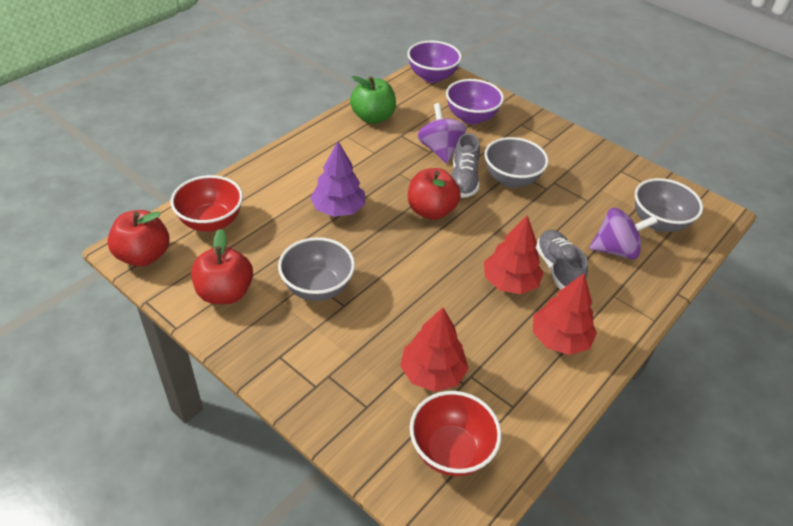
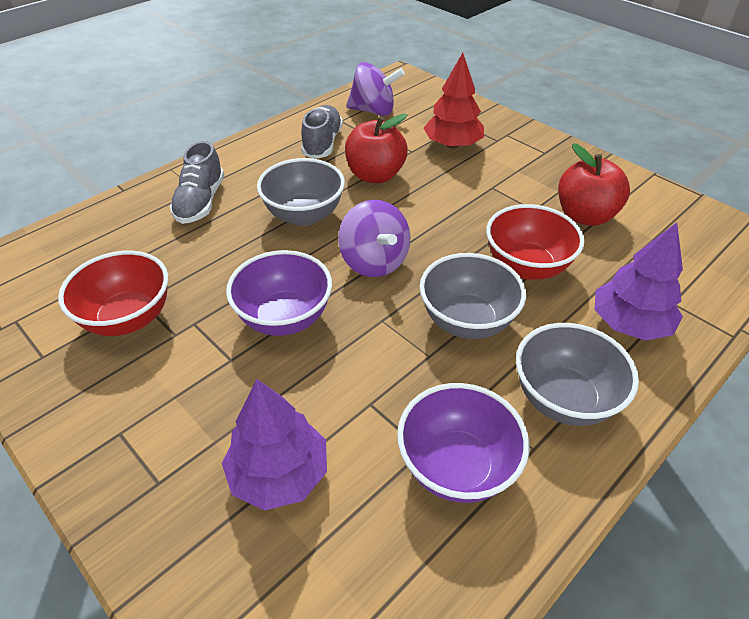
green apple: 1 -> 0
purple tree: 1 -> 2
red apple: 3 -> 2
red tree: 3 -> 1

